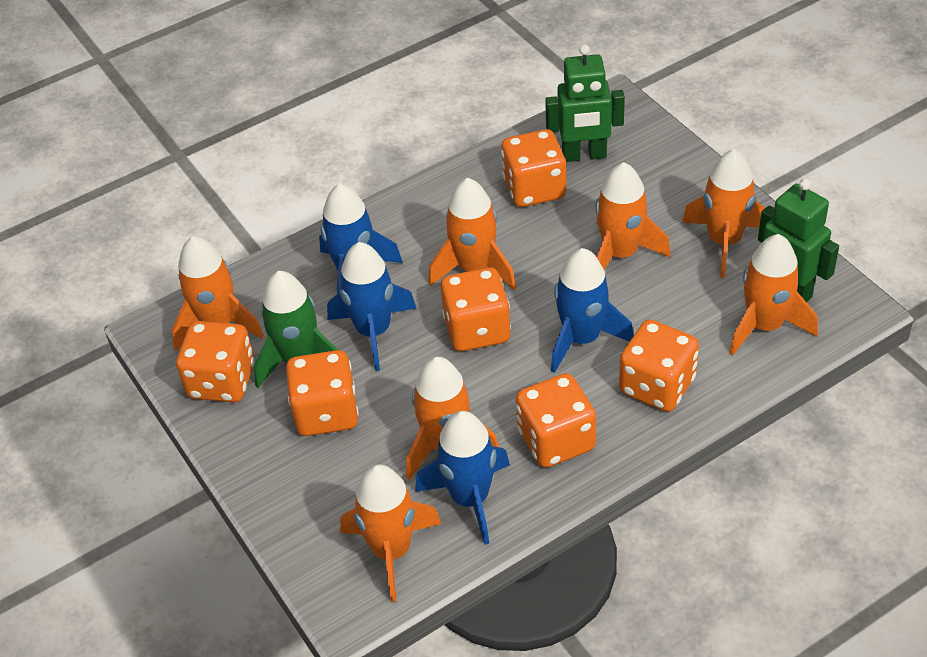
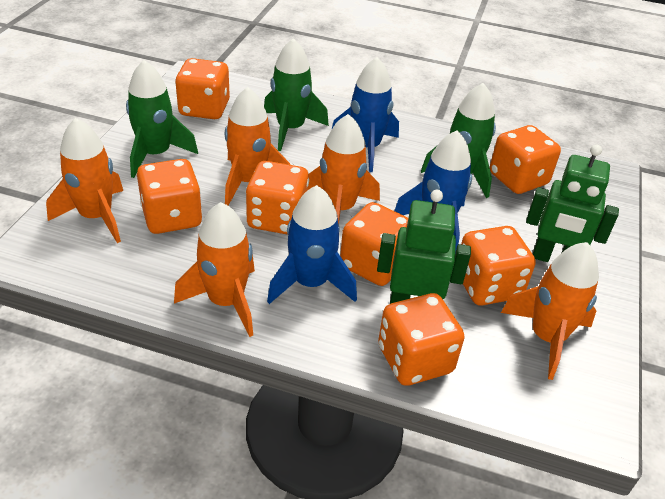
blue rocket: 4 -> 3
green rocket: 1 -> 3
orange dice: 6 -> 7
orange rocket: 7 -> 5

